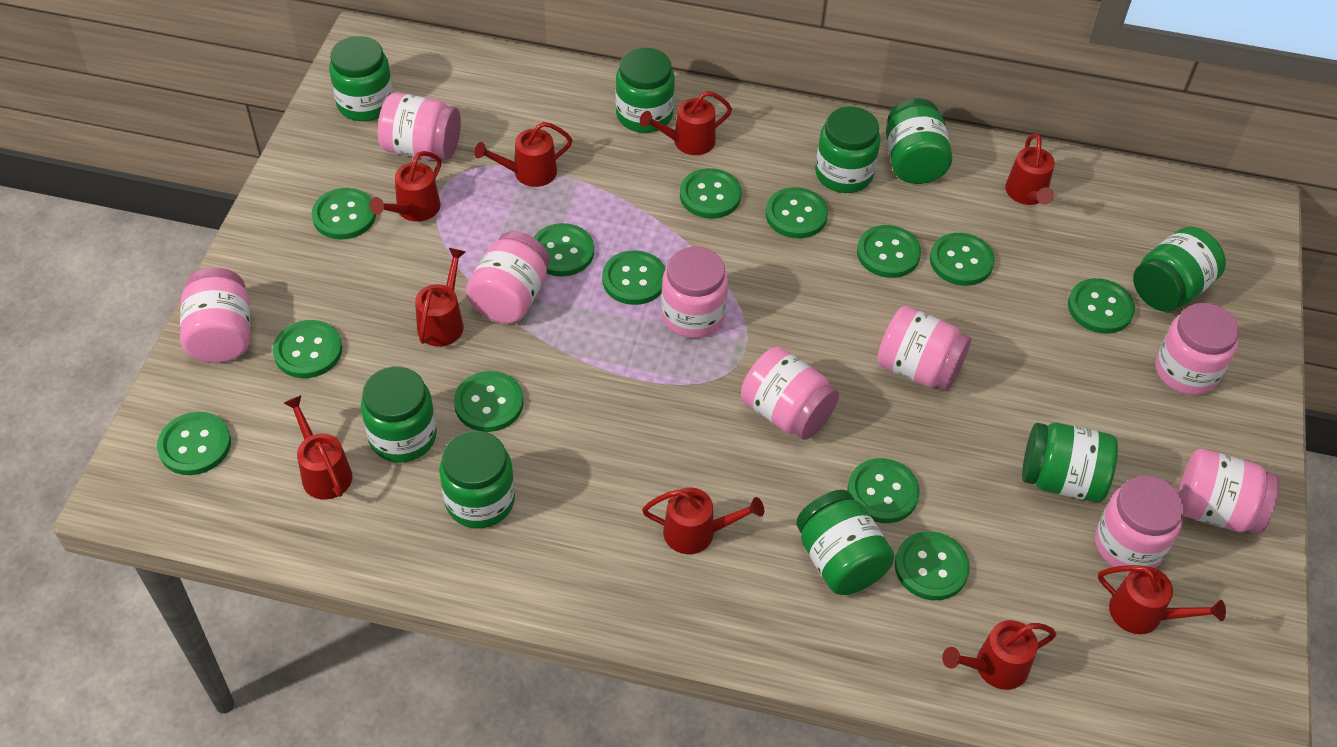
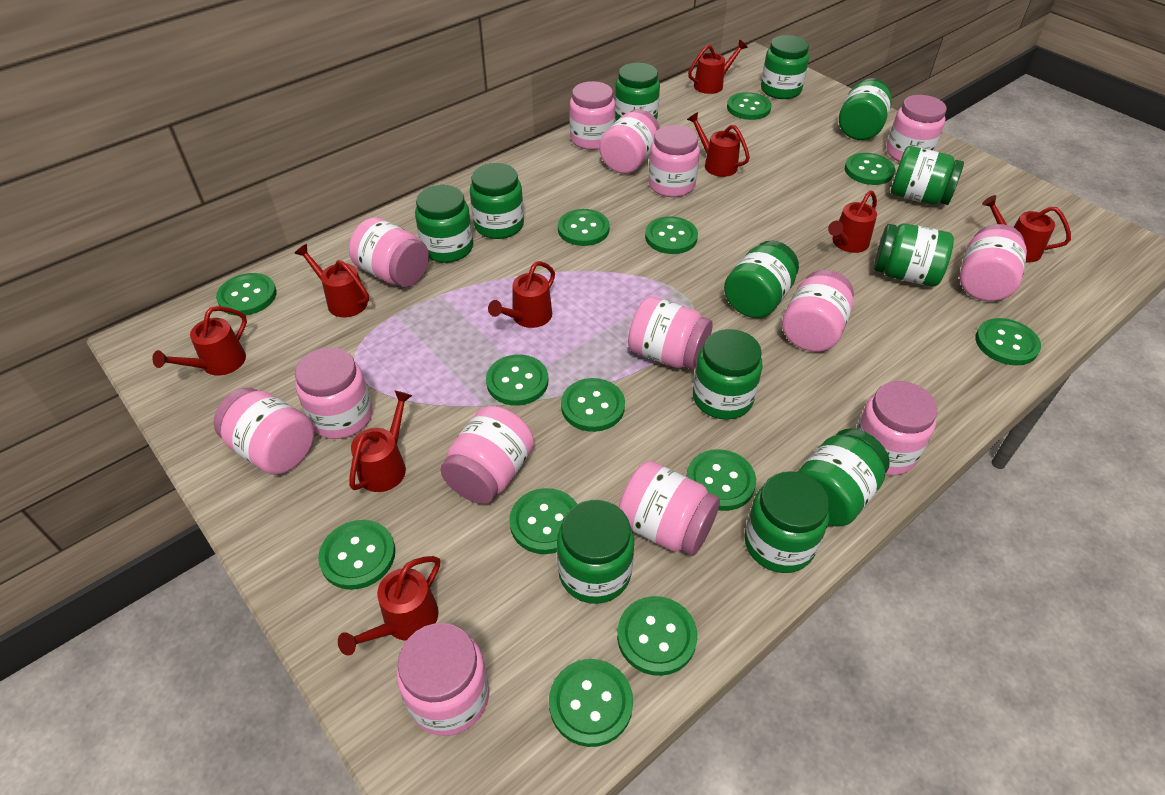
green jar: 9 -> 12
pink jar: 9 -> 14

